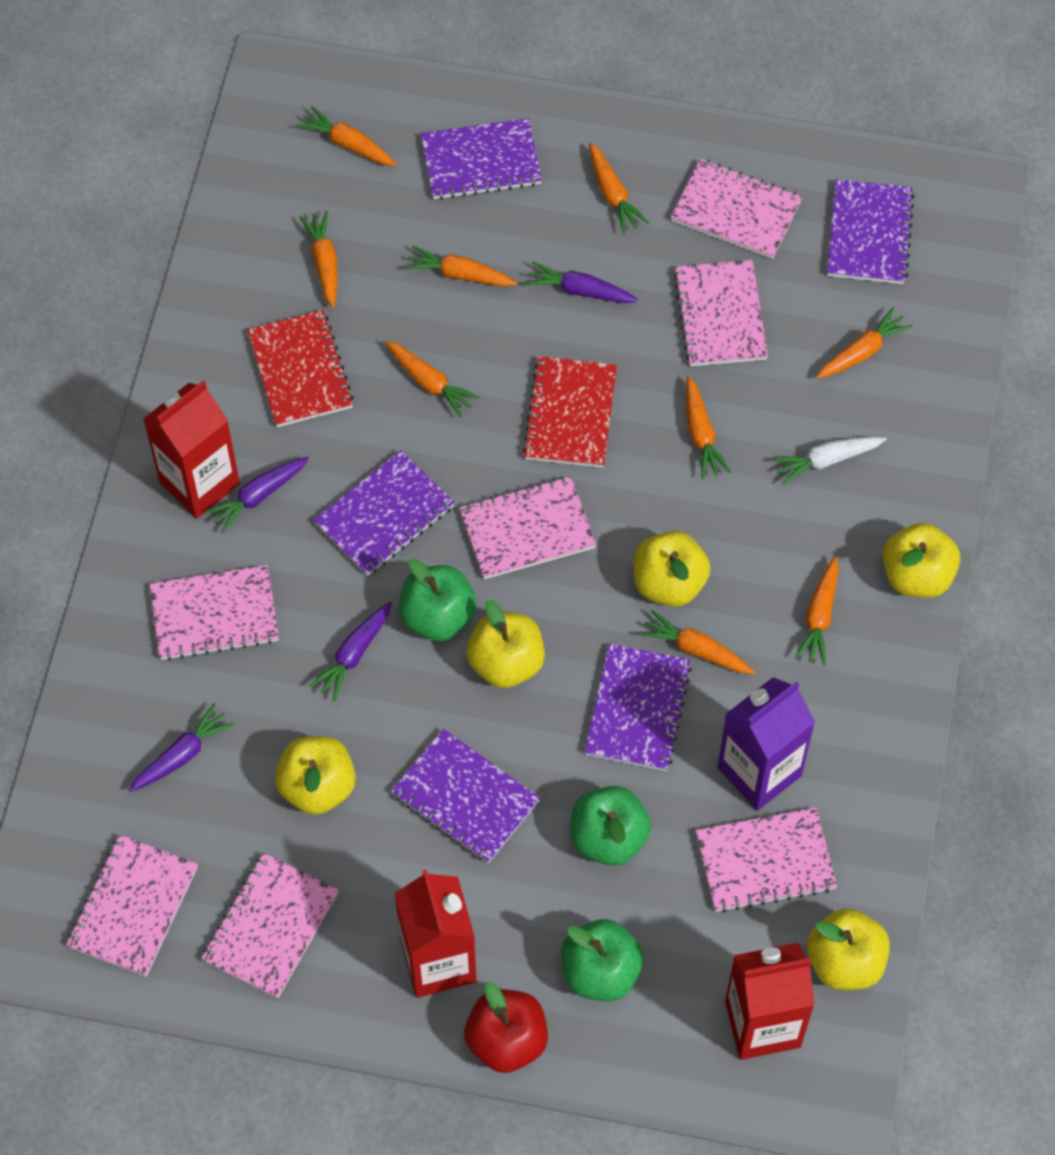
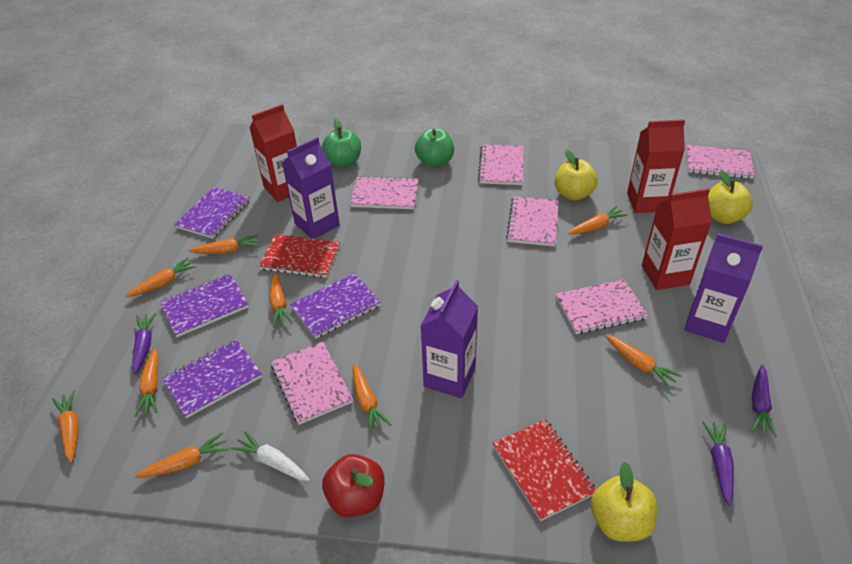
green apple: 3 -> 2
pink notebook: 7 -> 6
purple carrot: 4 -> 3
purple carton: 1 -> 3
purple notebook: 5 -> 4
yellow apple: 5 -> 3

